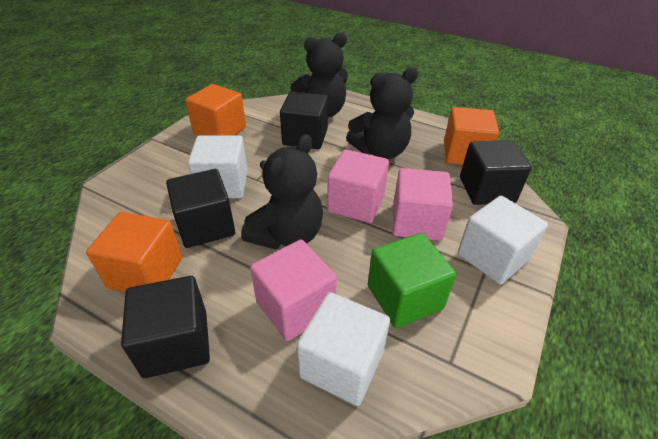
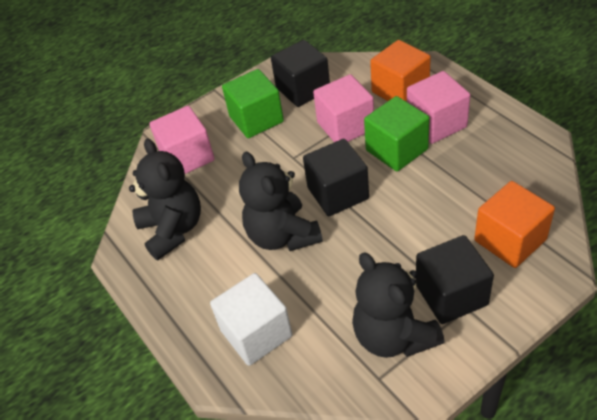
black cube: 4 -> 3
green cube: 1 -> 2
orange cube: 3 -> 2
white cube: 3 -> 1

